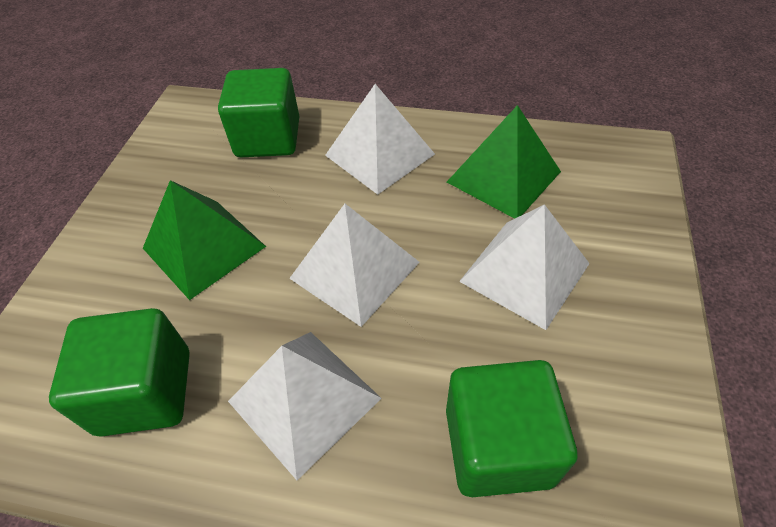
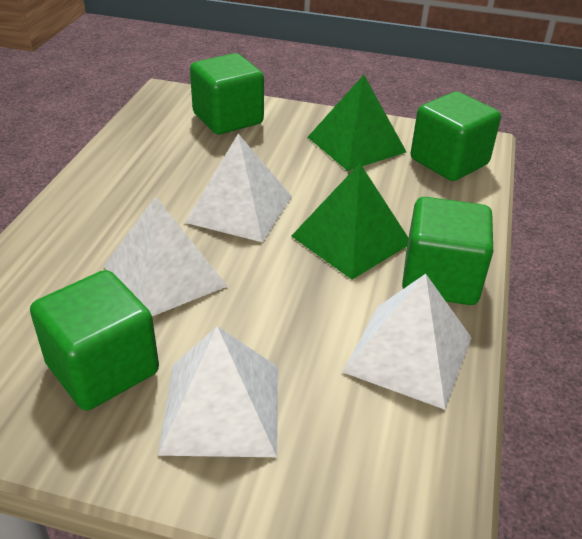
green cube: 3 -> 4

